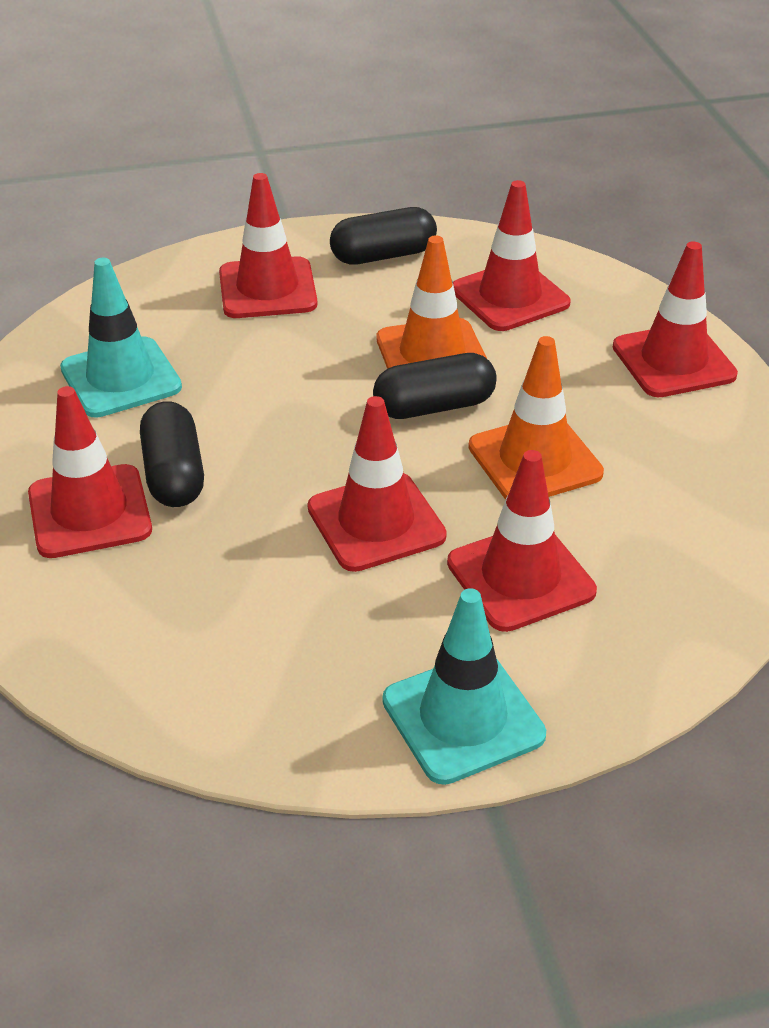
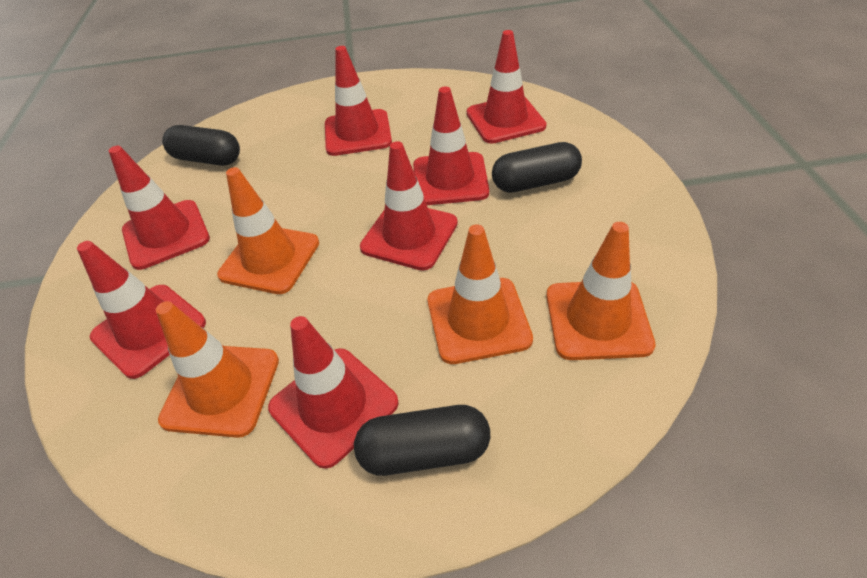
orange traffic cone: 2 -> 4
red traffic cone: 6 -> 7
turquoise traffic cone: 2 -> 0

